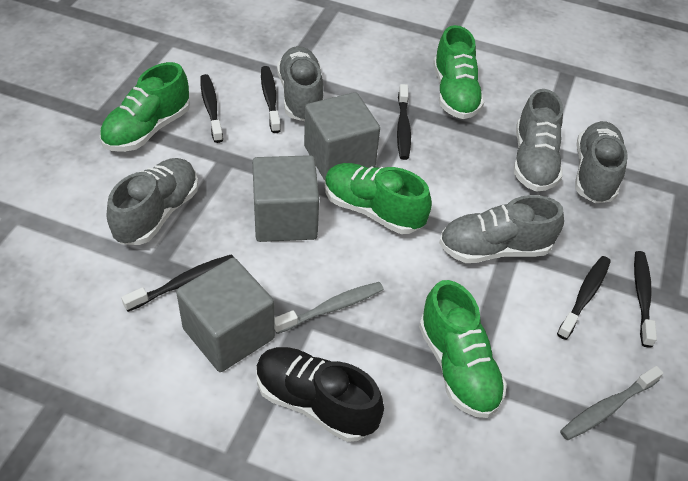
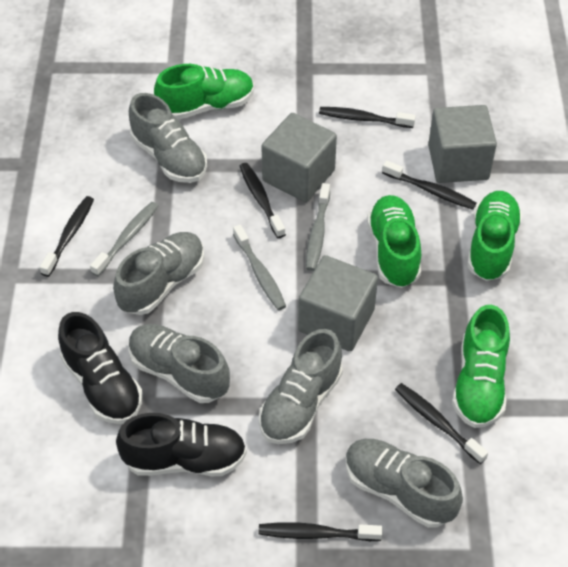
black shoe: 1 -> 2
grey toothbrush: 2 -> 3

